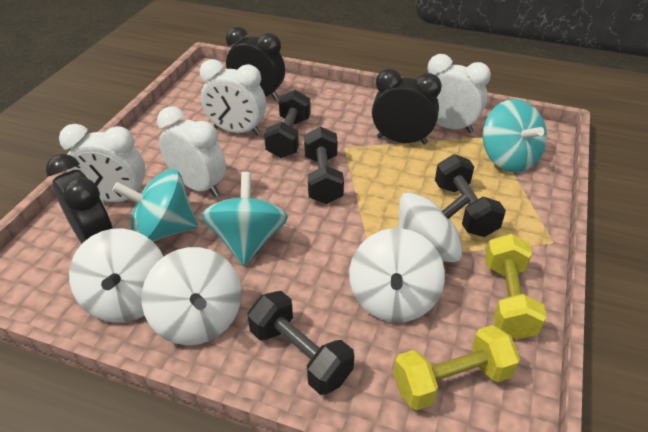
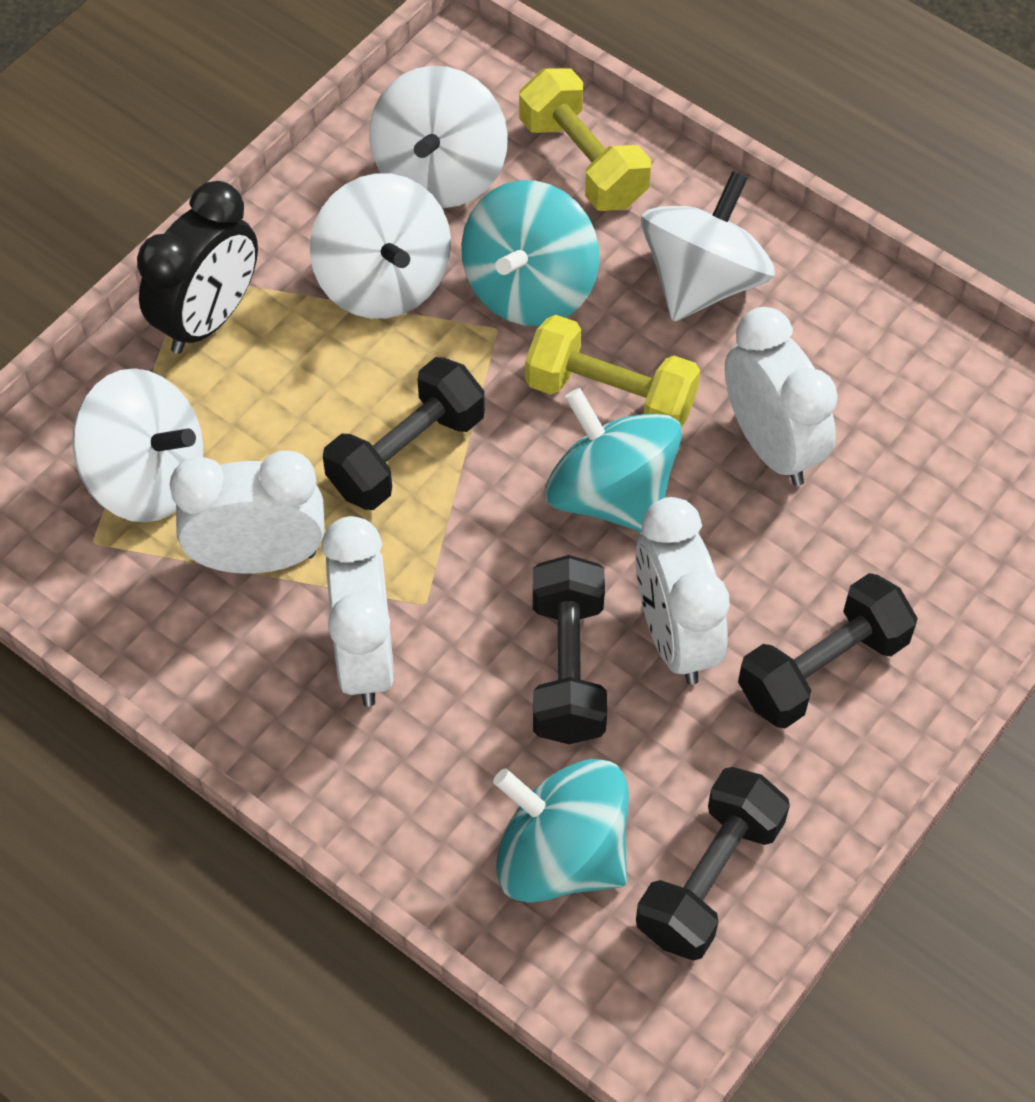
black clock: 3 -> 1

